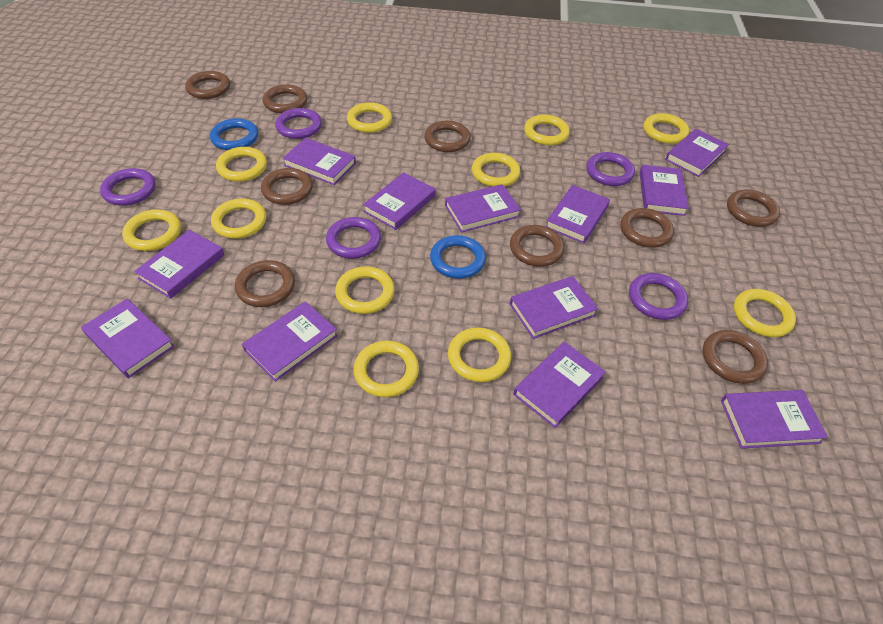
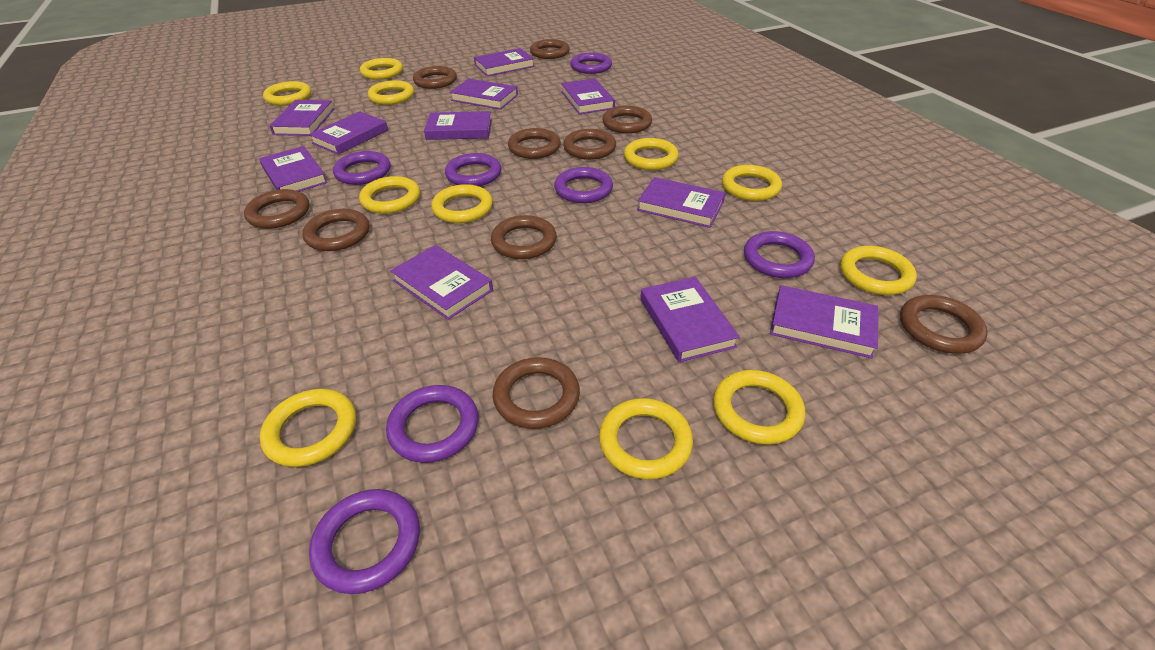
blue ring: 2 -> 0
brown ring: 9 -> 10
purple book: 12 -> 11
purple ring: 5 -> 7

